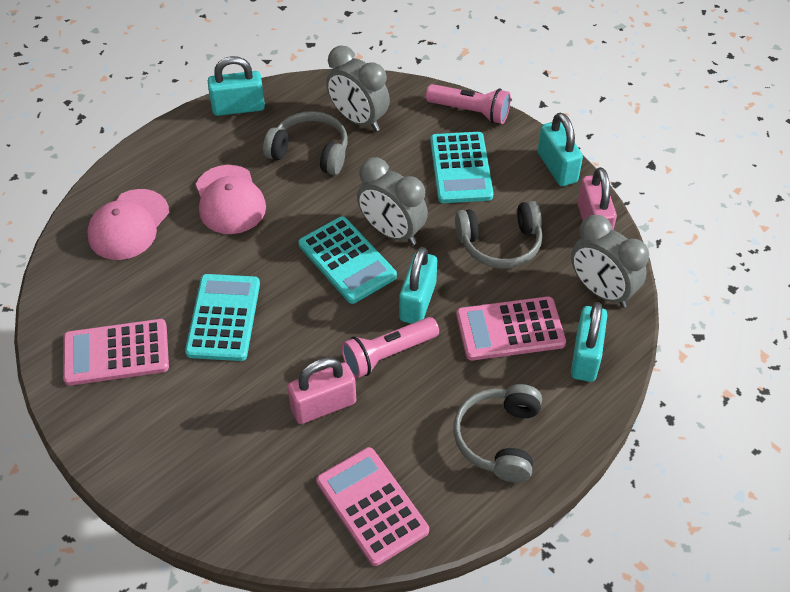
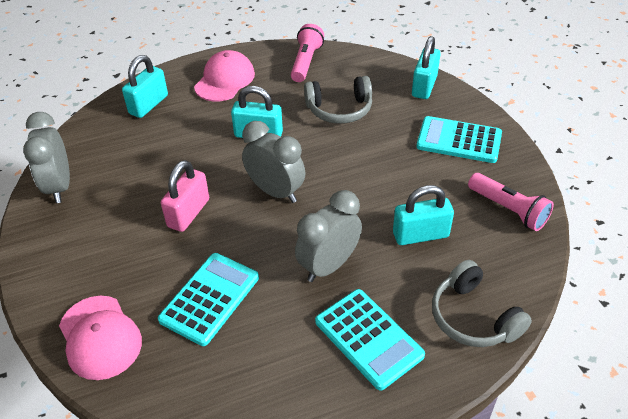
grey headphones: 3 -> 2
pink calculator: 3 -> 0
pink padlock: 2 -> 1

